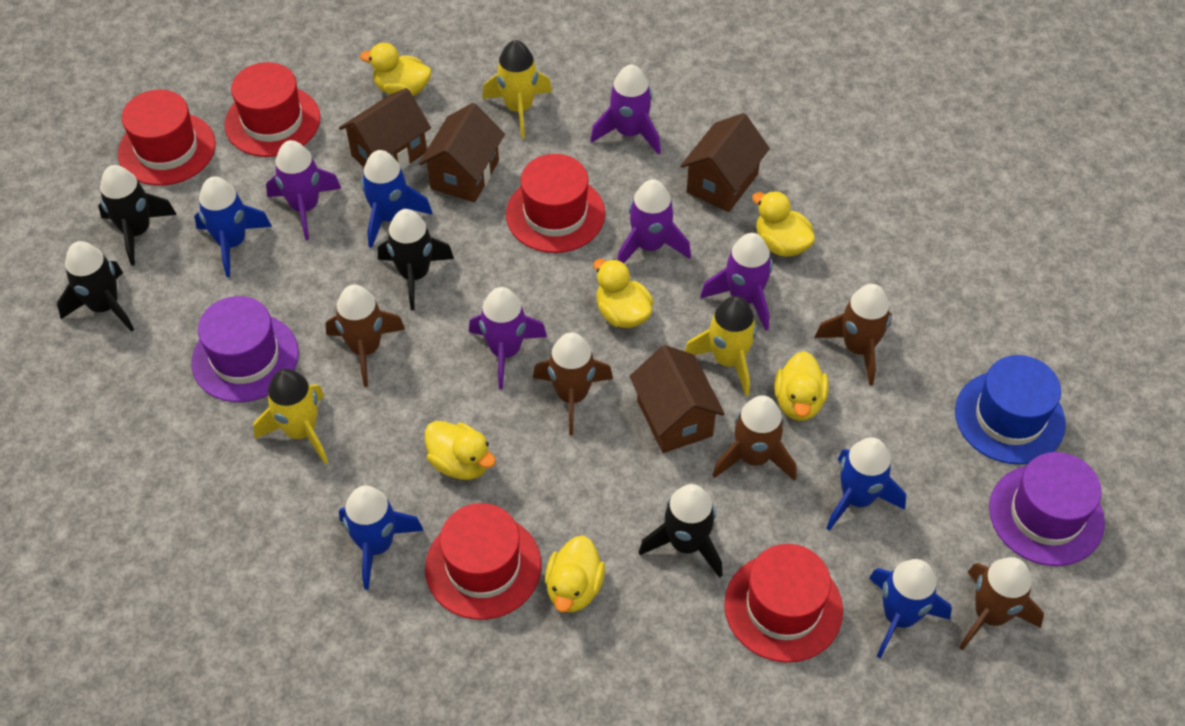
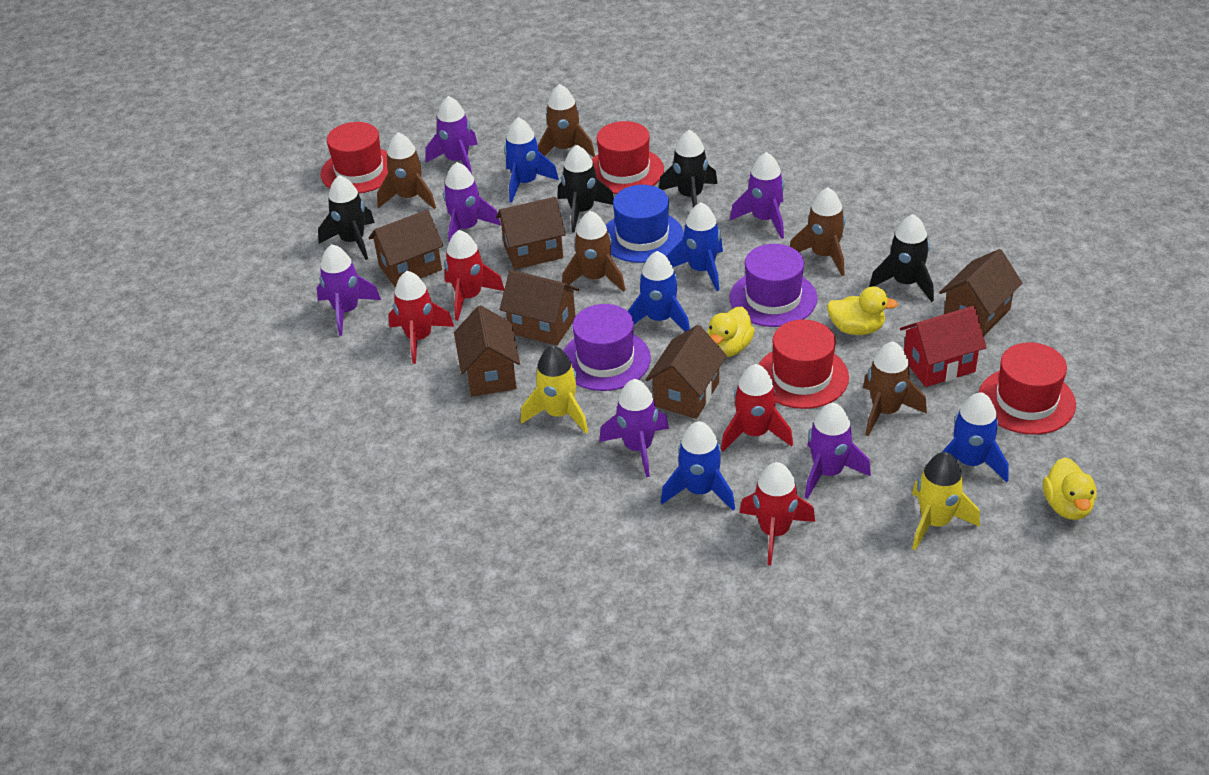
brown house: 4 -> 6
purple rocket: 5 -> 6
red hat: 5 -> 4
red house: 0 -> 1
red rocket: 0 -> 4
yellow duck: 6 -> 3
yellow rocket: 3 -> 2

